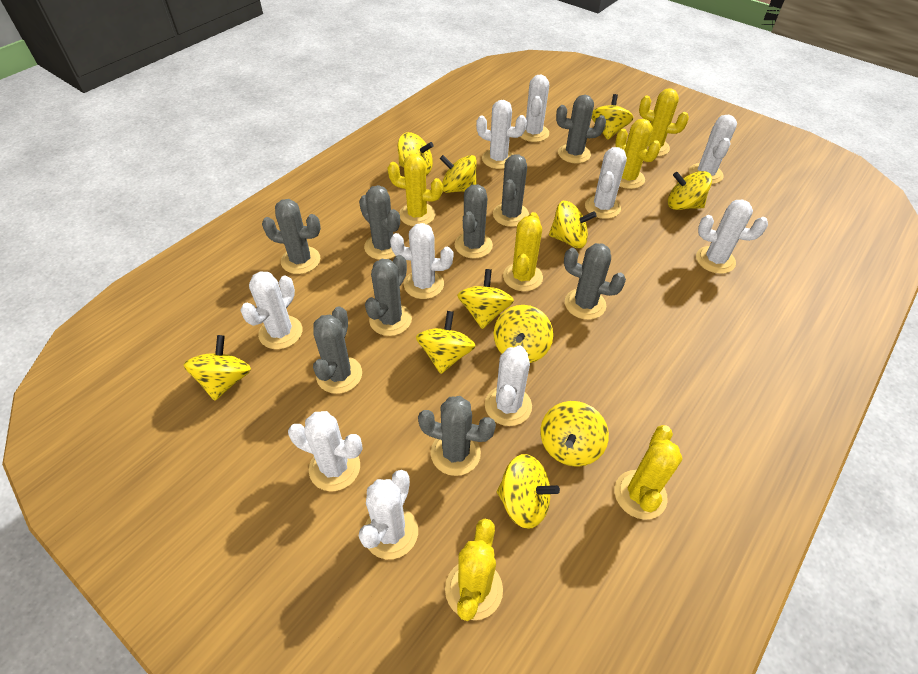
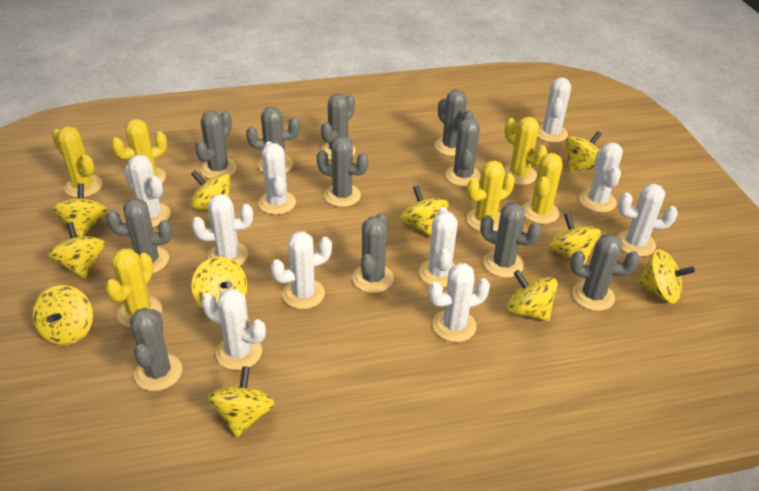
grey cactus: 9 -> 11

